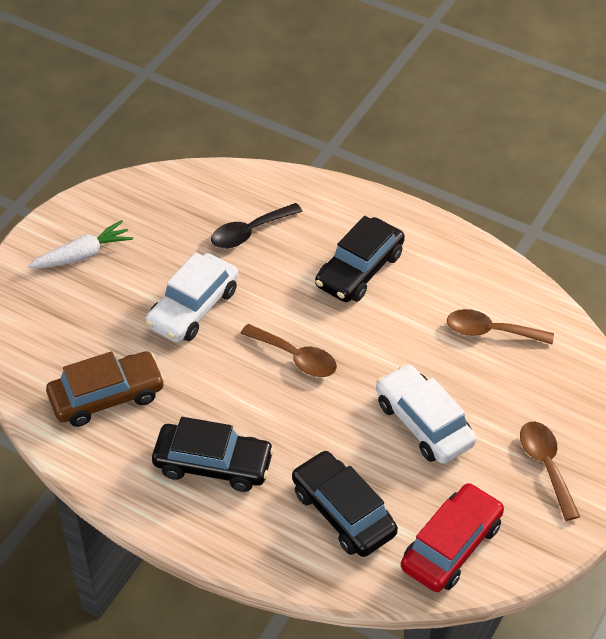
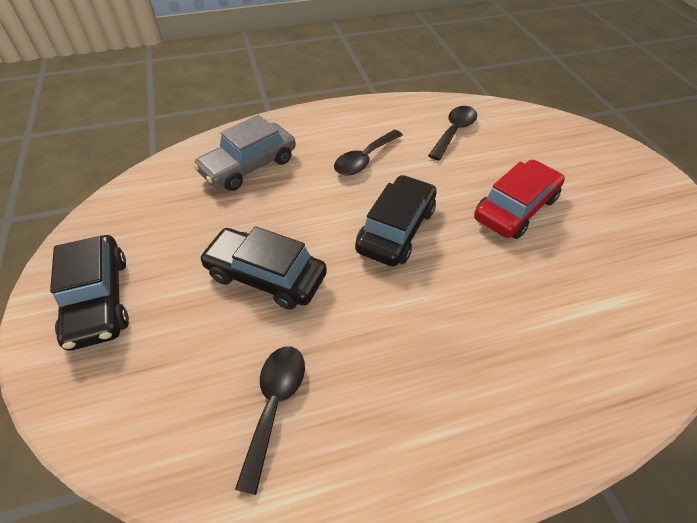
black spoon: 1 -> 3
brown car: 1 -> 0
brown spoon: 3 -> 0
grey car: 0 -> 1
white car: 2 -> 0
white carrot: 1 -> 0

